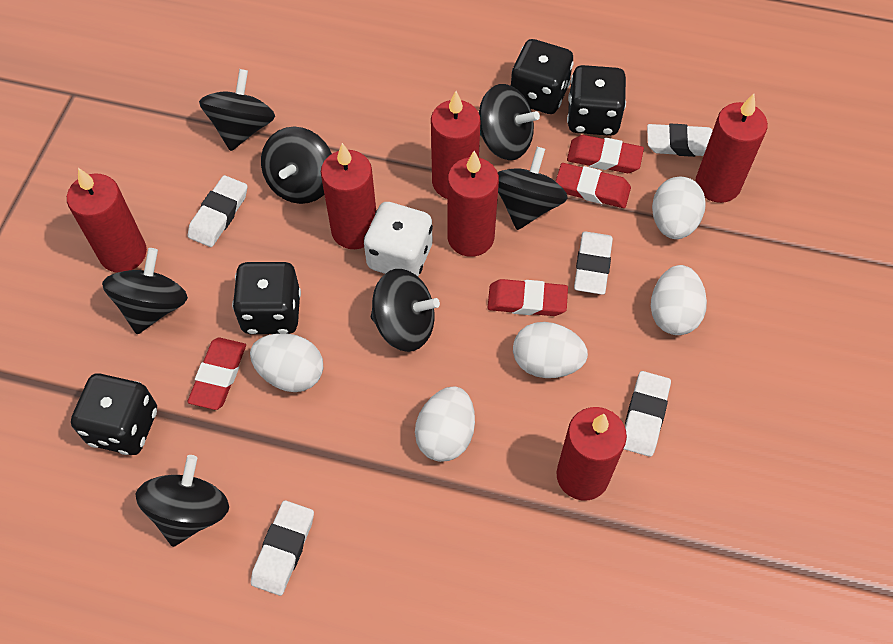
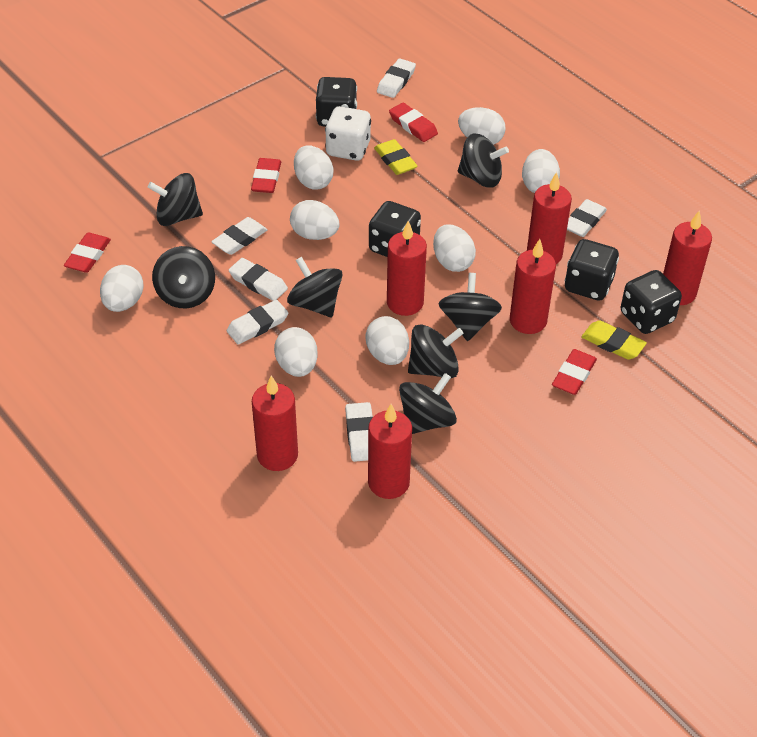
white egg: 5 -> 8
white eraser: 5 -> 6
yellow eraser: 0 -> 2

